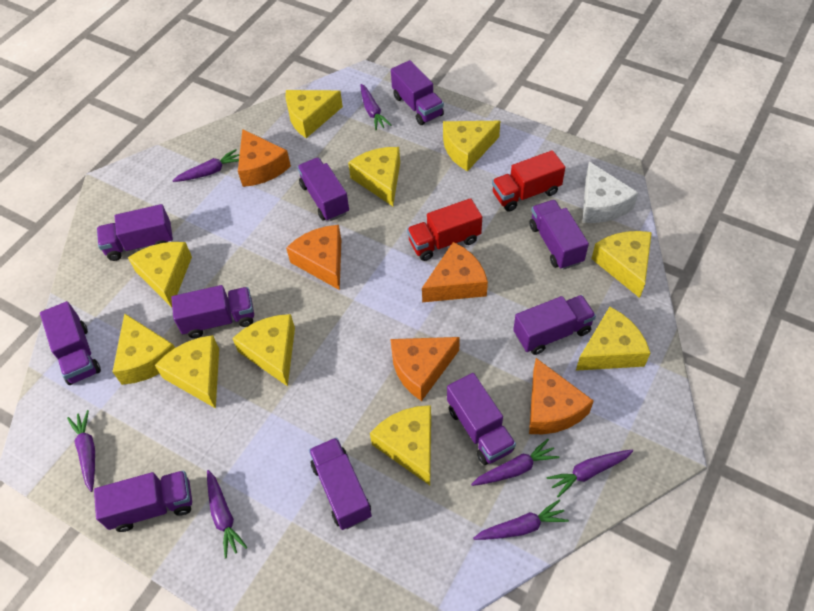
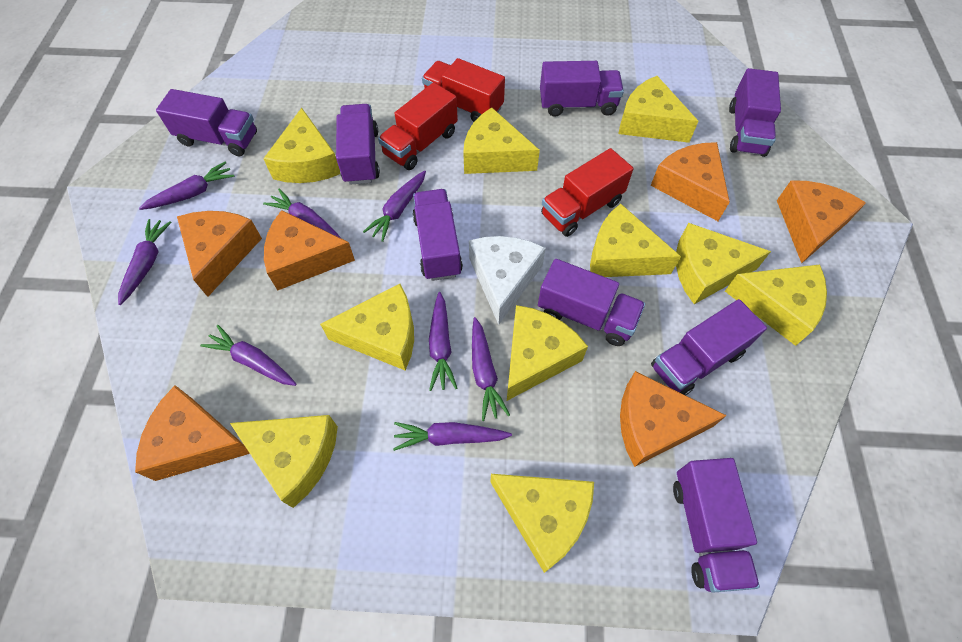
orange cheese: 5 -> 6
purple carrot: 7 -> 8
purple truck: 10 -> 8
red truck: 2 -> 3

